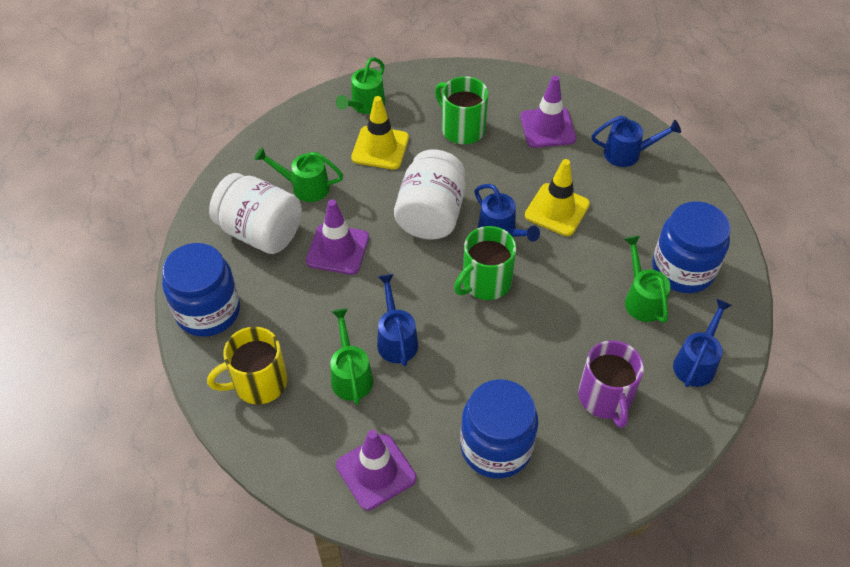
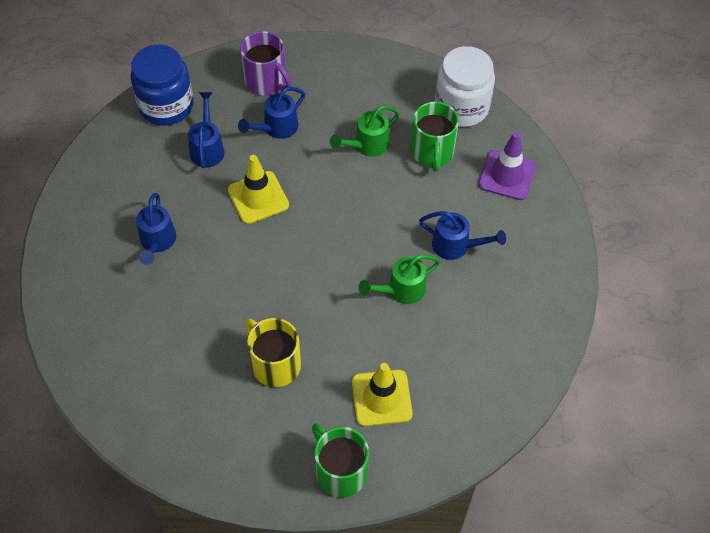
blue jar: 3 -> 1
green watering can: 4 -> 2
purple traffic cone: 3 -> 1
white jar: 2 -> 1

